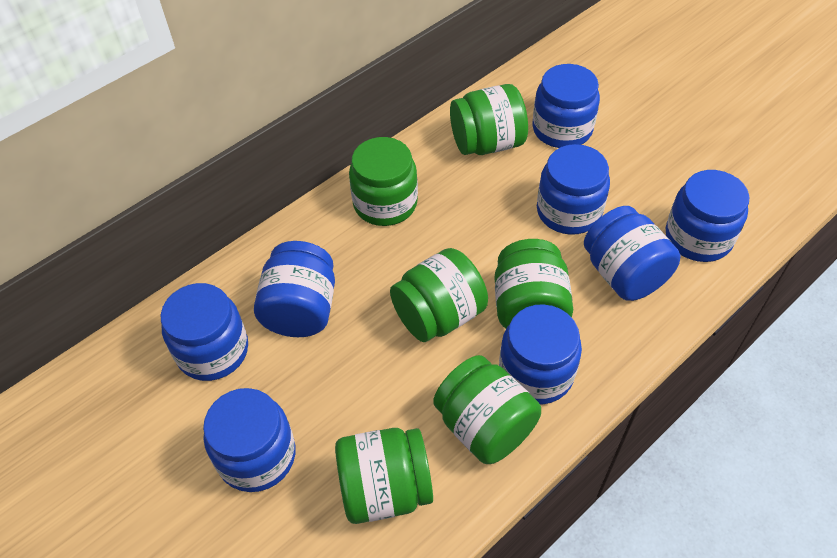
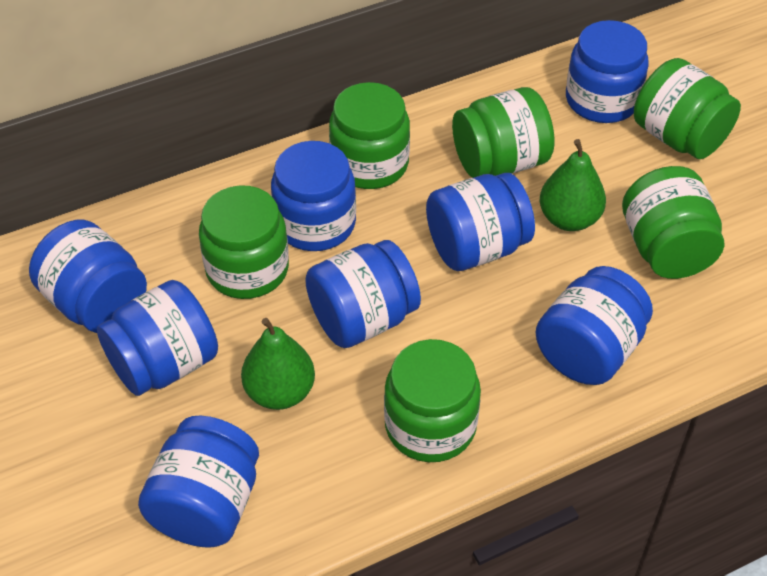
green pear: 0 -> 2

